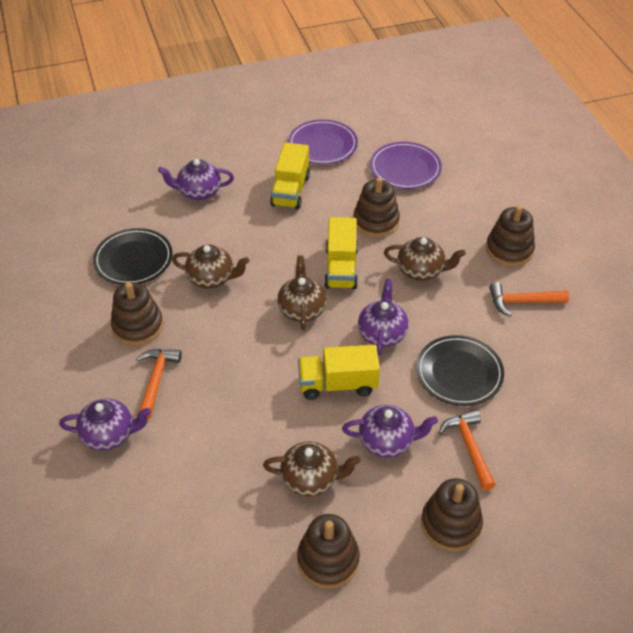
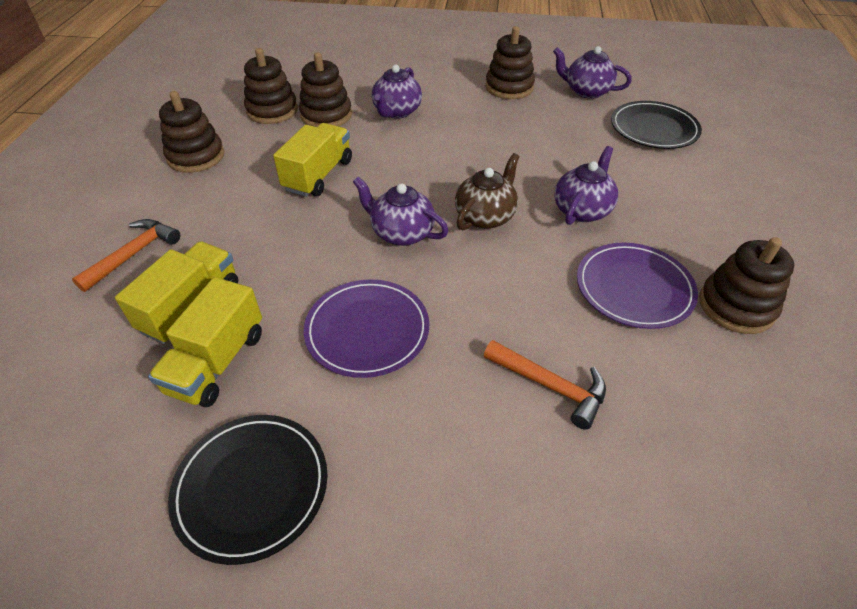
brown teapot: 4 -> 1
orange hammer: 3 -> 2

